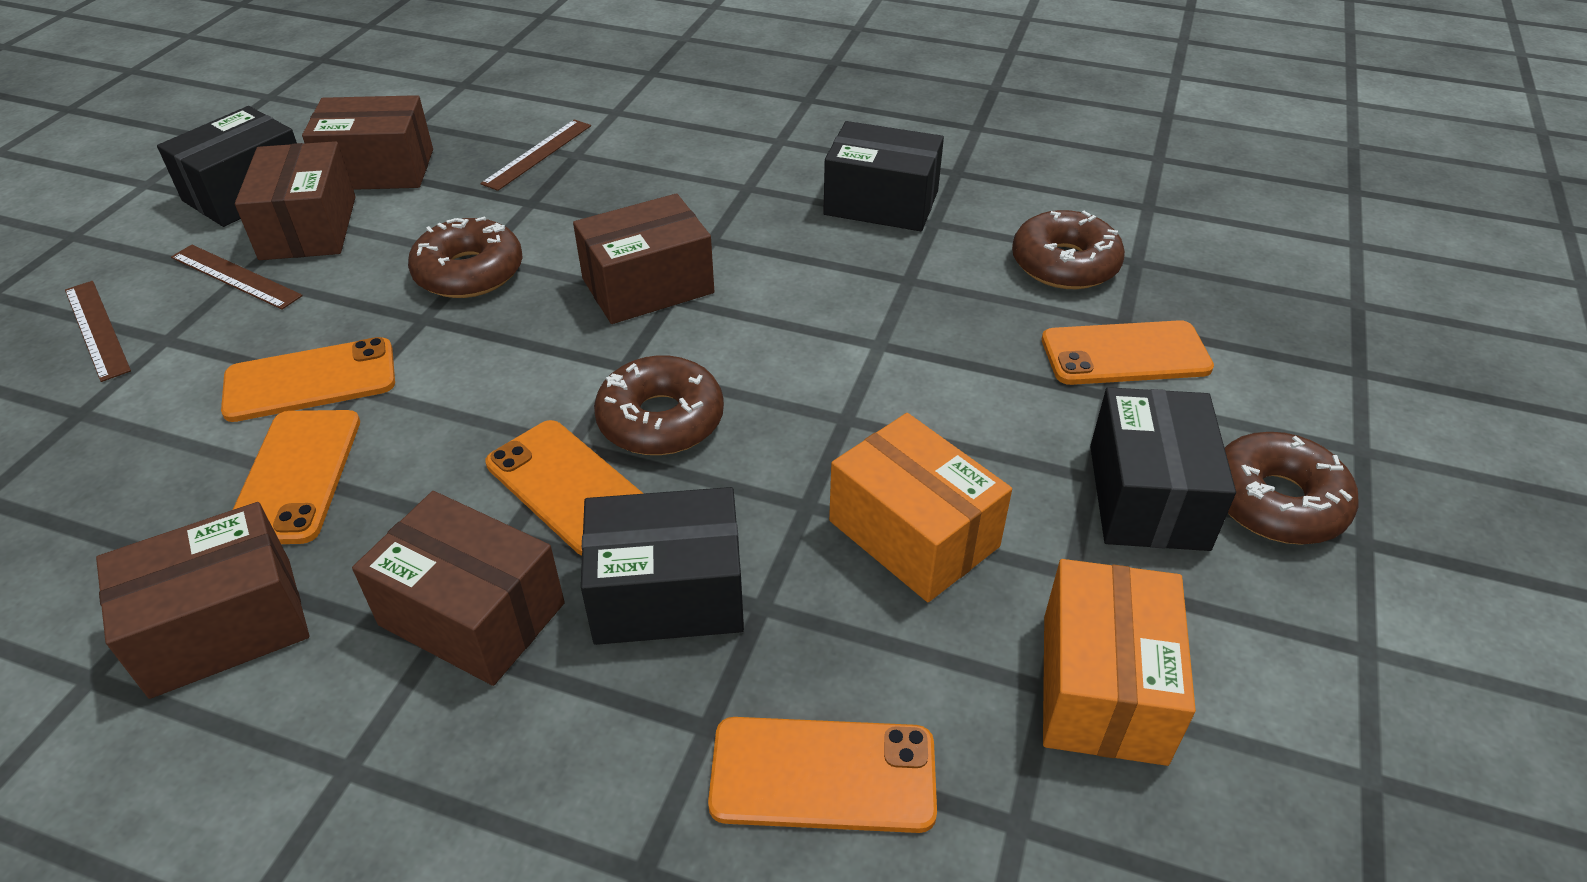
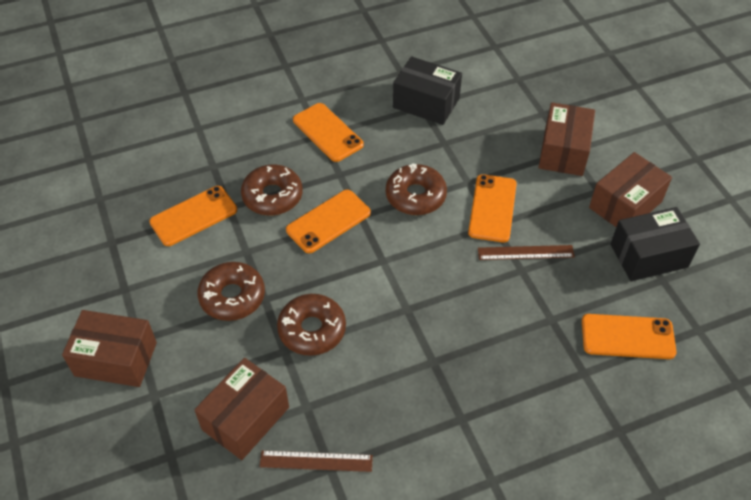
black box: 4 -> 2
brown box: 5 -> 4
brown ruler: 3 -> 2
orange box: 2 -> 0

